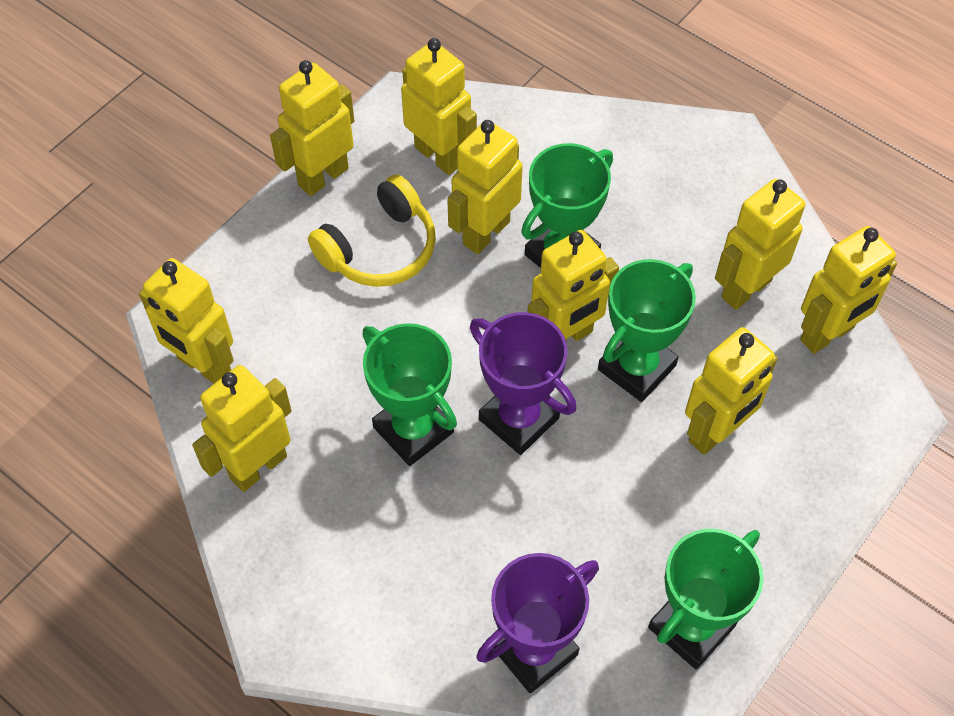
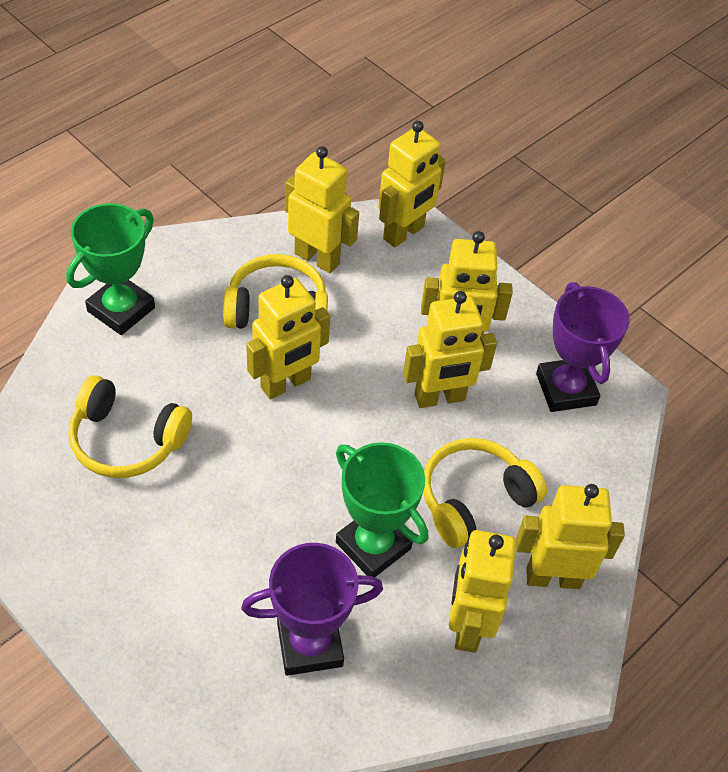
green trophy: 4 -> 2
yellow headphones: 1 -> 3
yellow robot: 9 -> 7

